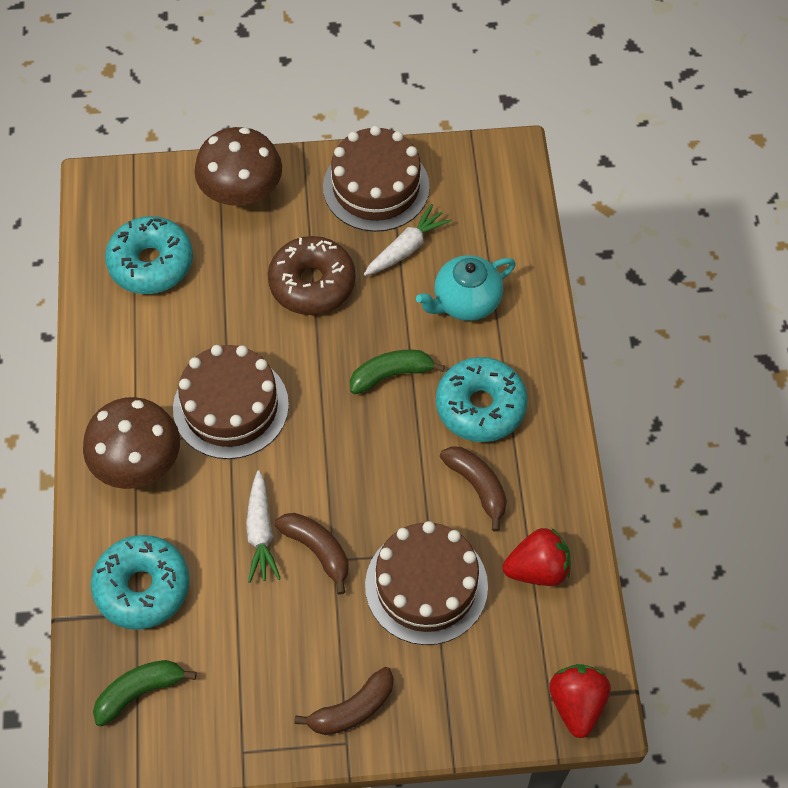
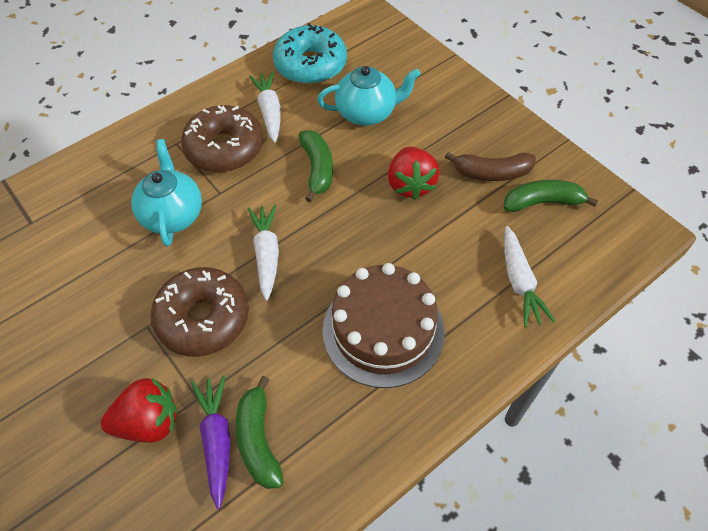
brown banana: 3 -> 1
brown cake: 3 -> 1
brown donut: 1 -> 2
brown mushroom: 2 -> 0
green banana: 2 -> 3
purple carrot: 0 -> 1
turquoise donut: 3 -> 1
turquoise teapot: 1 -> 2
white carrot: 2 -> 3

